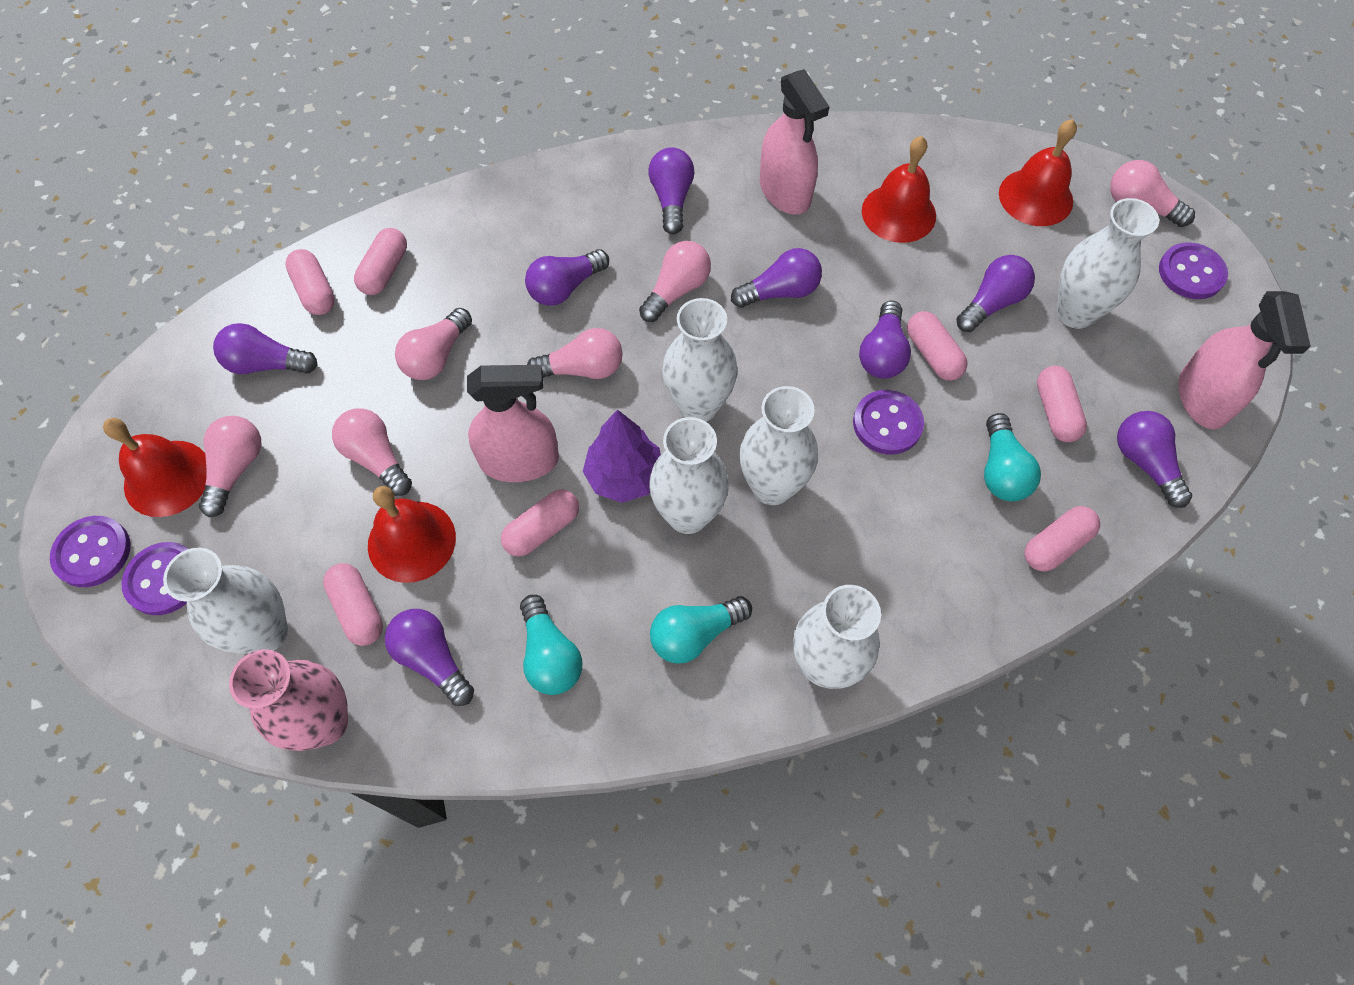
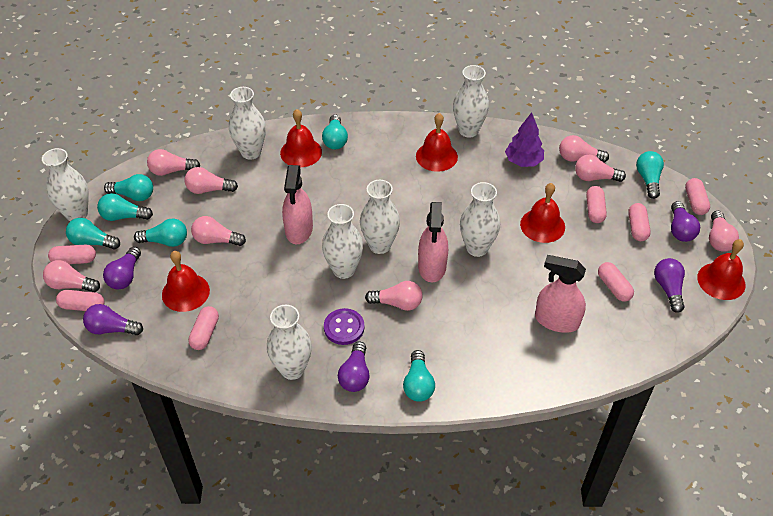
pink light bulb: 6 -> 8
pink vase: 1 -> 0
purple button: 4 -> 1
purple light bulb: 8 -> 5
red bell: 4 -> 5
turquoise light bulb: 3 -> 7
white vase: 6 -> 7

